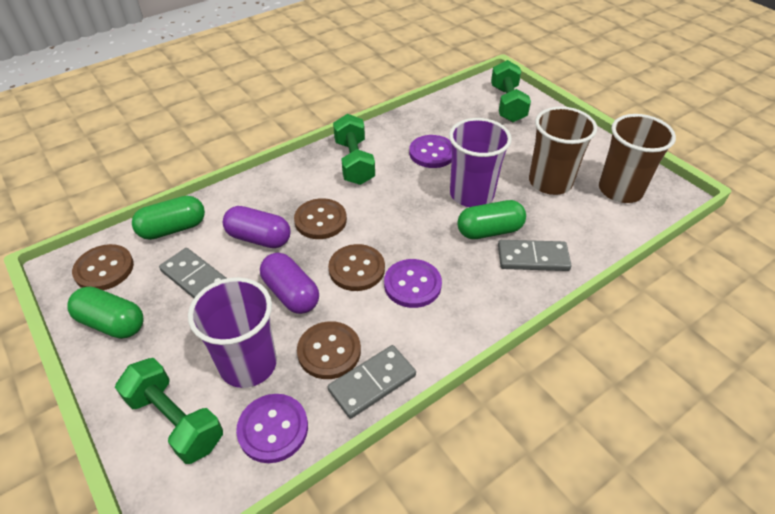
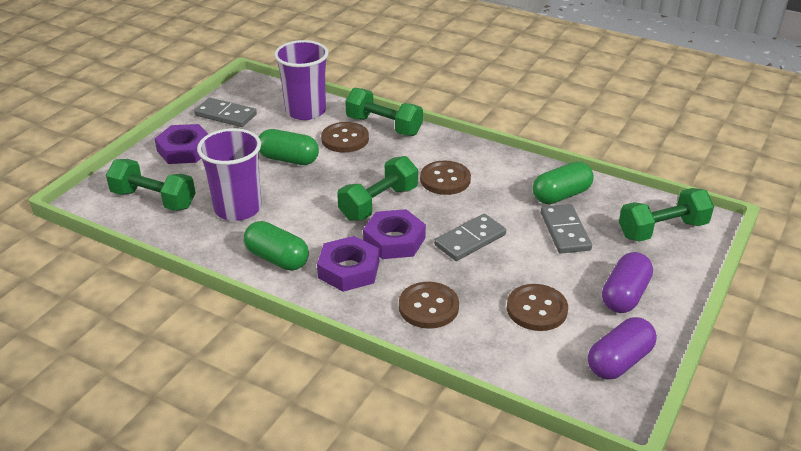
brown cup: 2 -> 0
green dumbbell: 3 -> 4
purple button: 3 -> 0
purple nut: 0 -> 3

